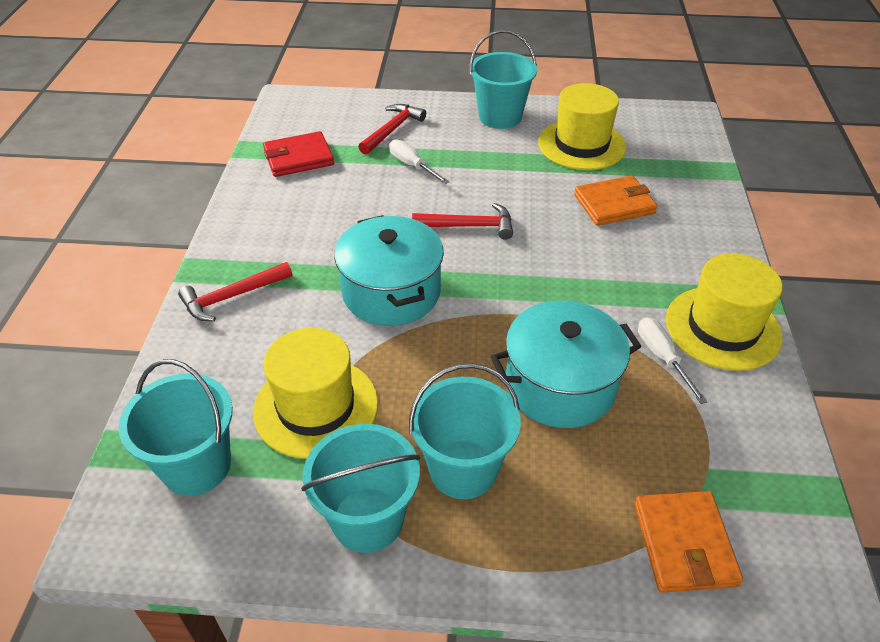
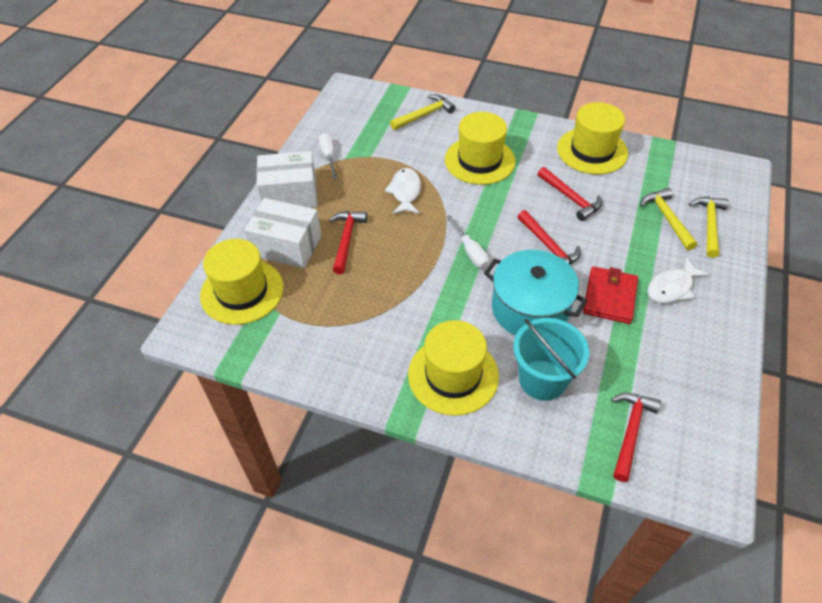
orange wallet: 2 -> 0
red hammer: 3 -> 4
turquoise bucket: 4 -> 1
turquoise pot: 2 -> 1
white box: 0 -> 2
white fish: 0 -> 2
yellow hammer: 0 -> 3
yellow hat: 3 -> 4

